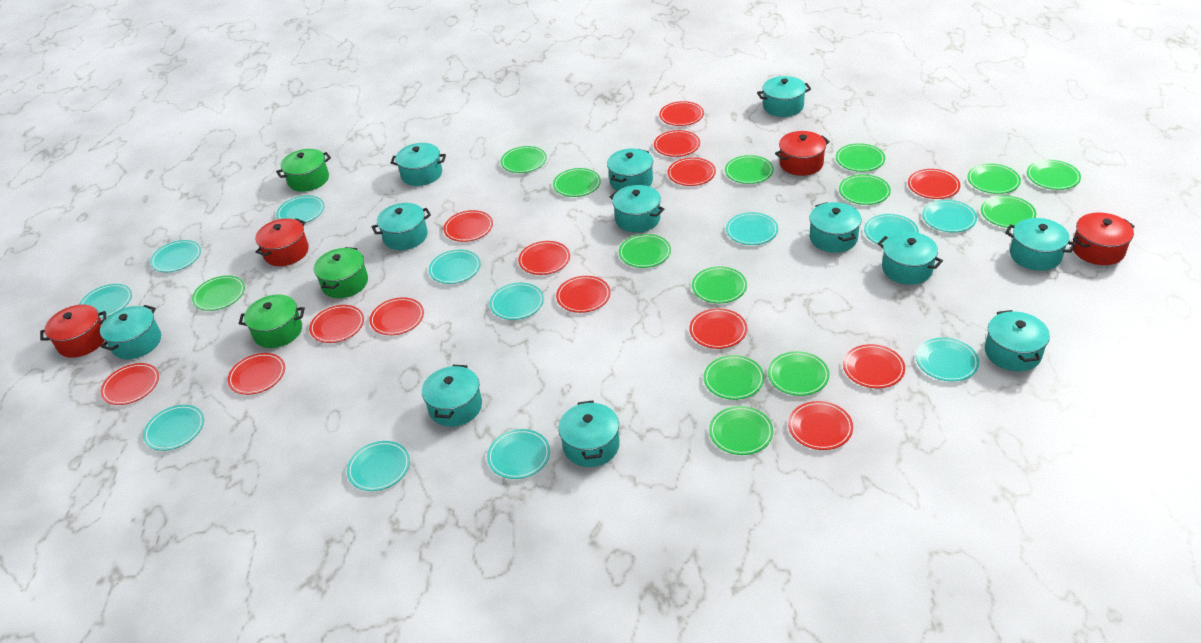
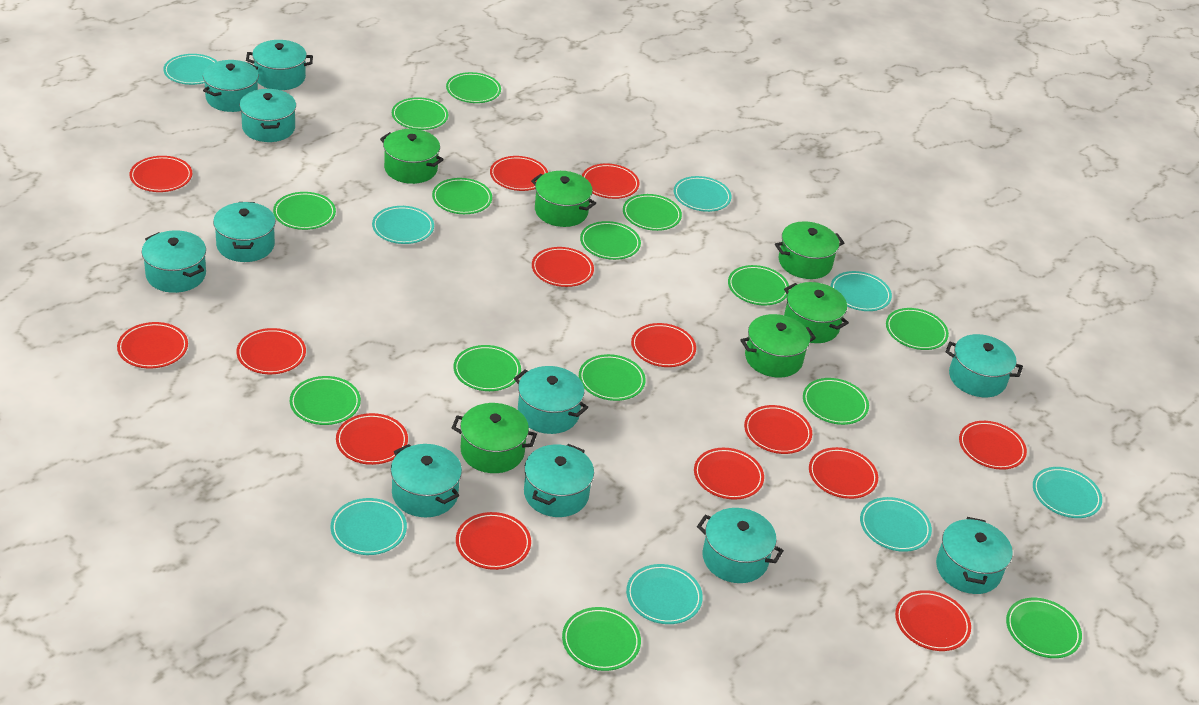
green pot: 3 -> 6
red pot: 4 -> 0
turquoise plate: 12 -> 8
turquoise pot: 12 -> 11

